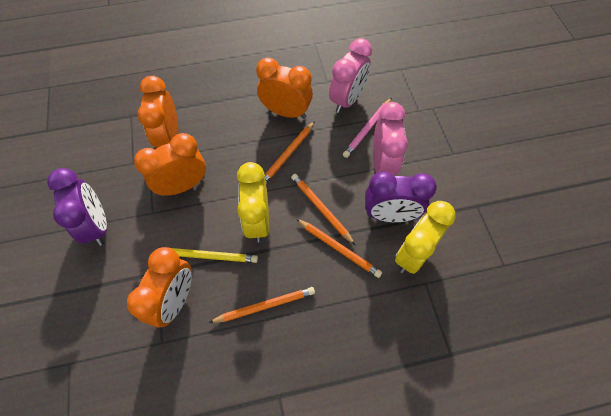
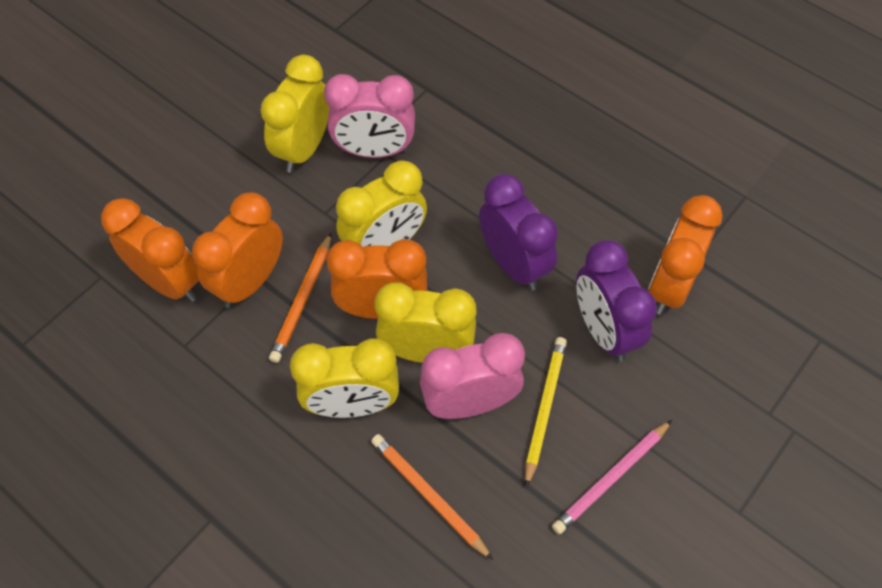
orange pencil: 4 -> 2
yellow clock: 2 -> 4

